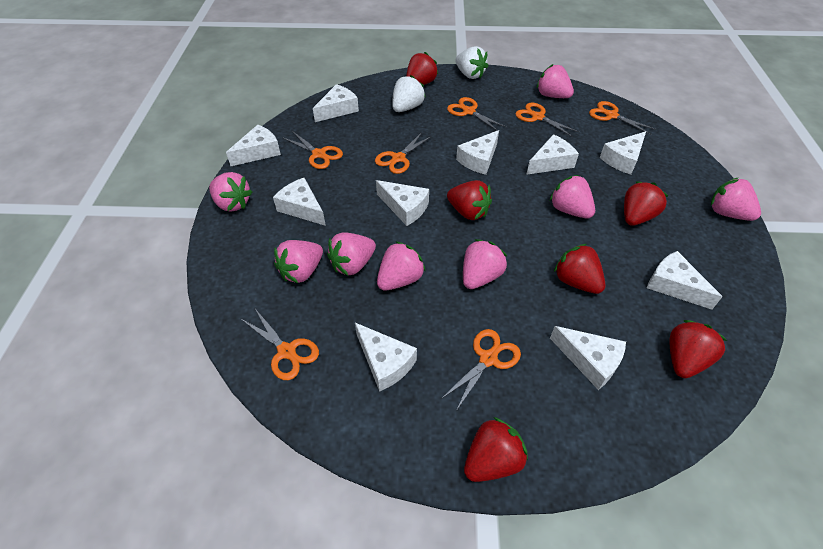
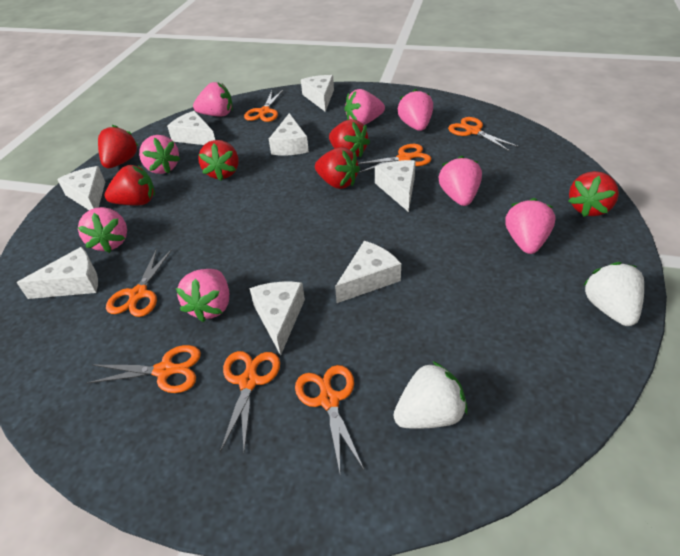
white cheese: 10 -> 8

